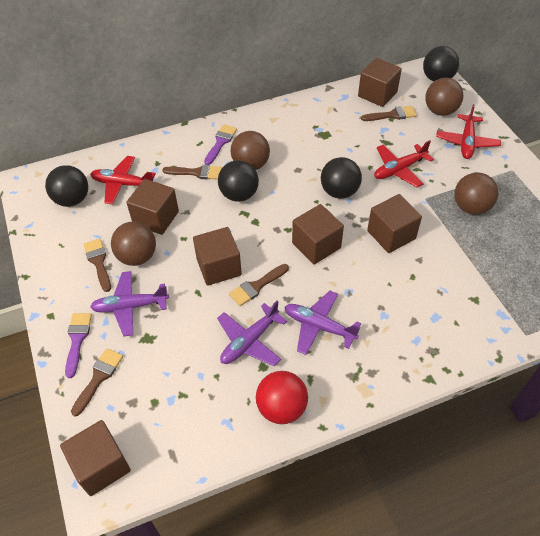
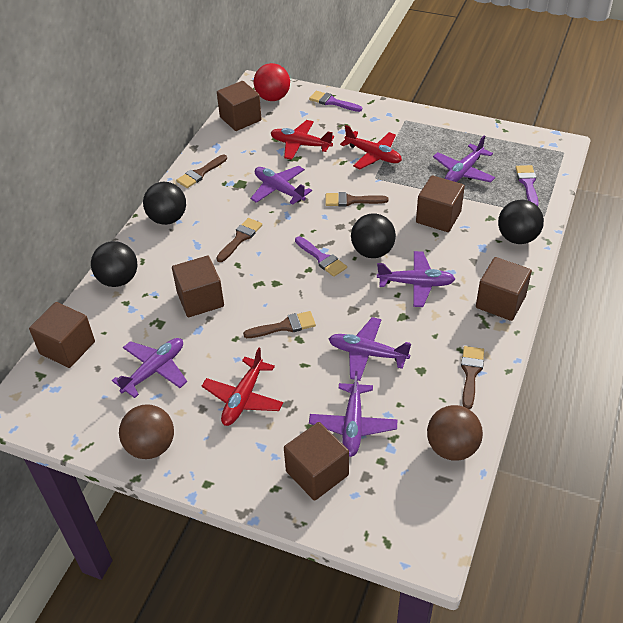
brown ball: 4 -> 2
purple brush: 2 -> 3
purple plane: 3 -> 6

